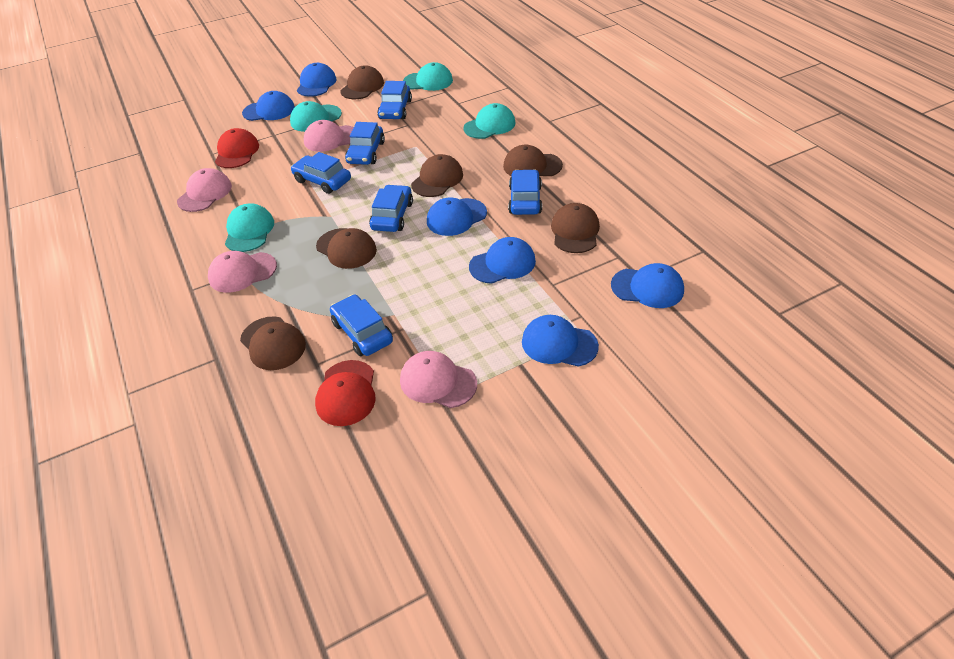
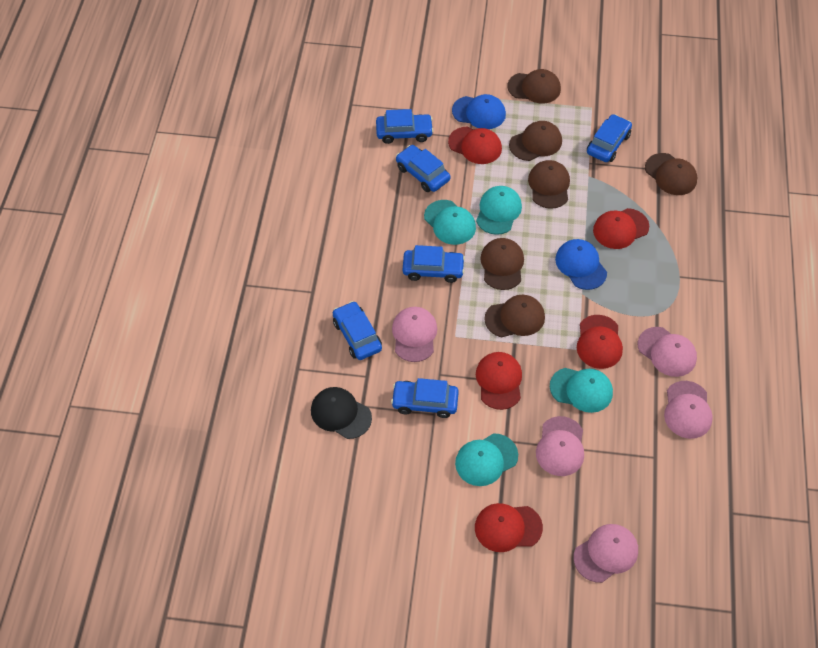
black cap: 0 -> 1
blue cap: 6 -> 2
pink cap: 4 -> 5
red cap: 2 -> 5

